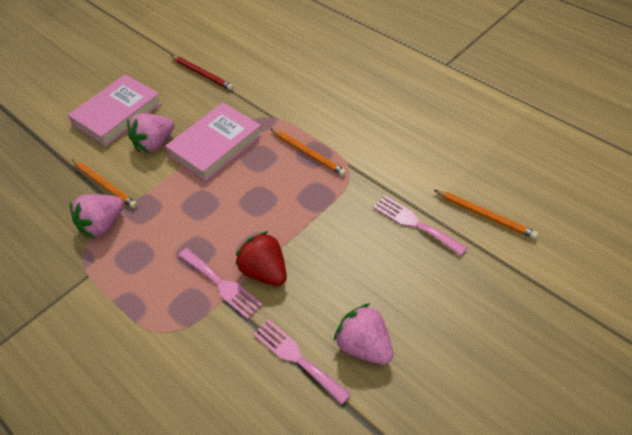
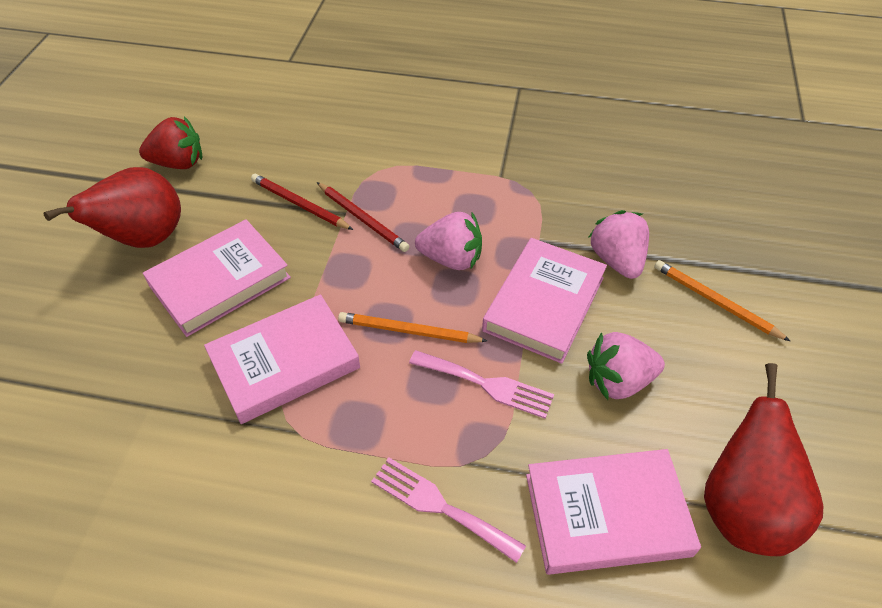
orange pencil: 3 -> 2
pink book: 2 -> 4
pink fork: 3 -> 2
red pear: 0 -> 2
red pencil: 1 -> 2

